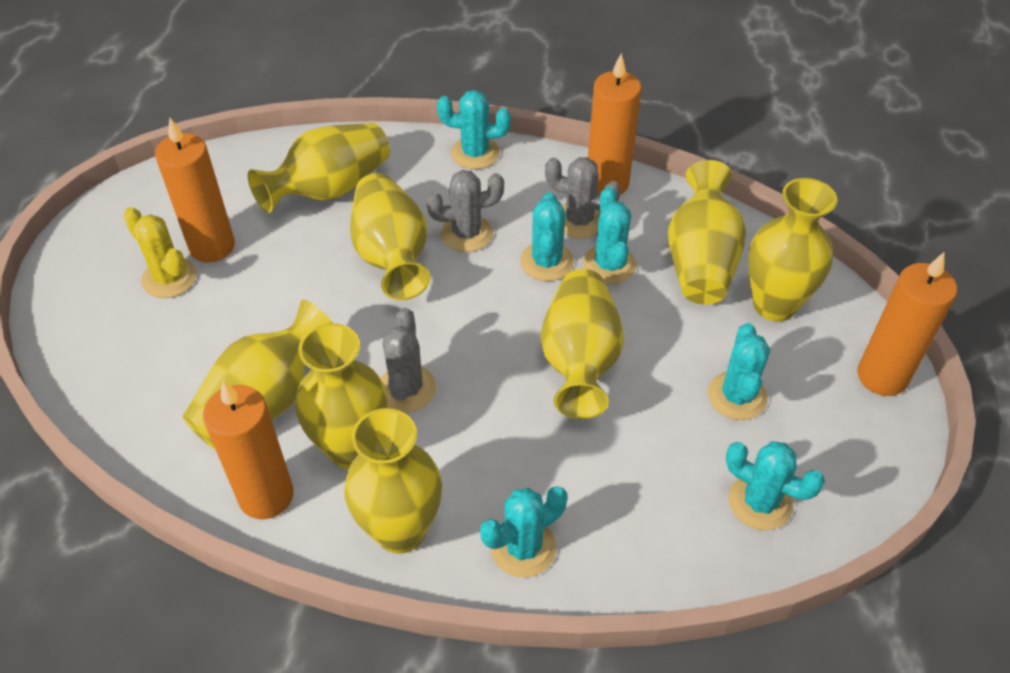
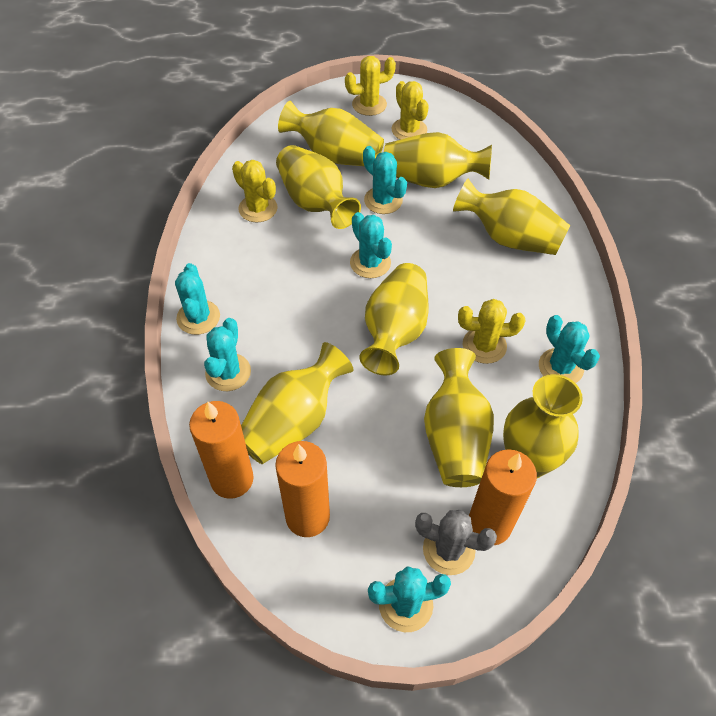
grey cactus: 3 -> 1
orange candle: 4 -> 3
yellow cactus: 1 -> 4

